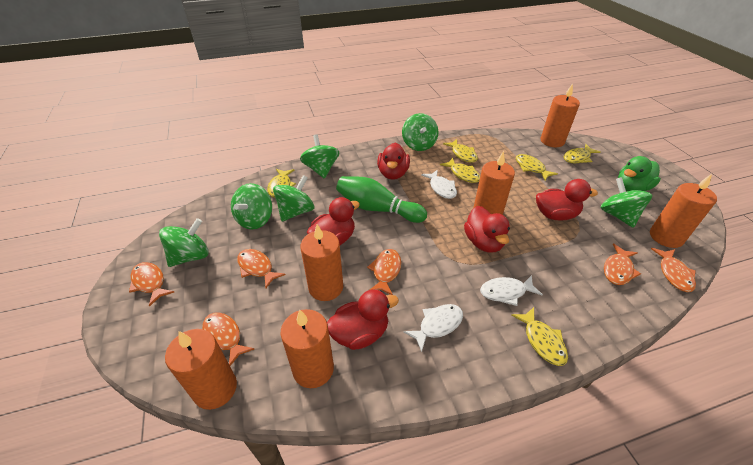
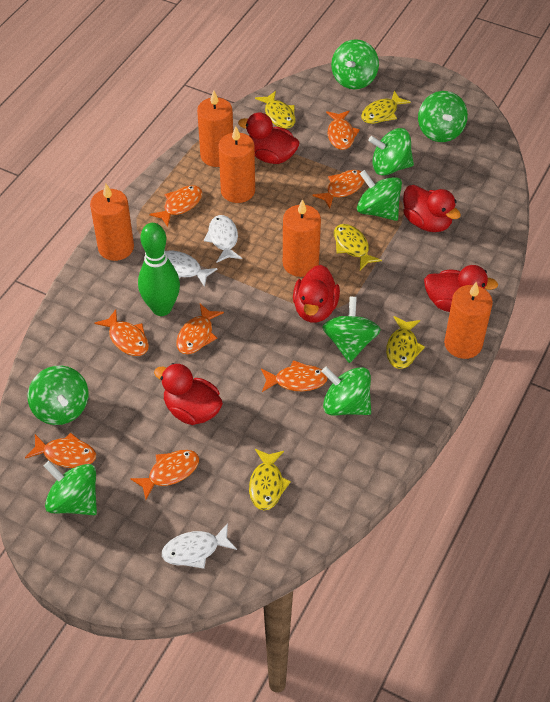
green duck: 1 -> 0
green spinning top: 6 -> 8
orange candle: 6 -> 5
orange fish: 6 -> 8
yellow fish: 6 -> 5

